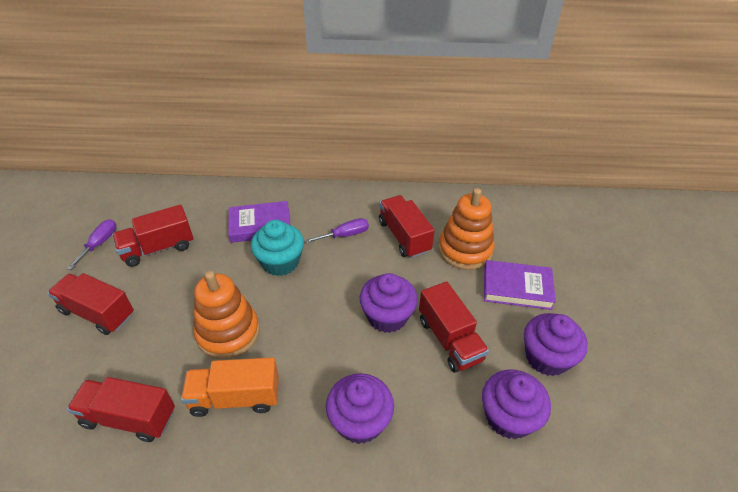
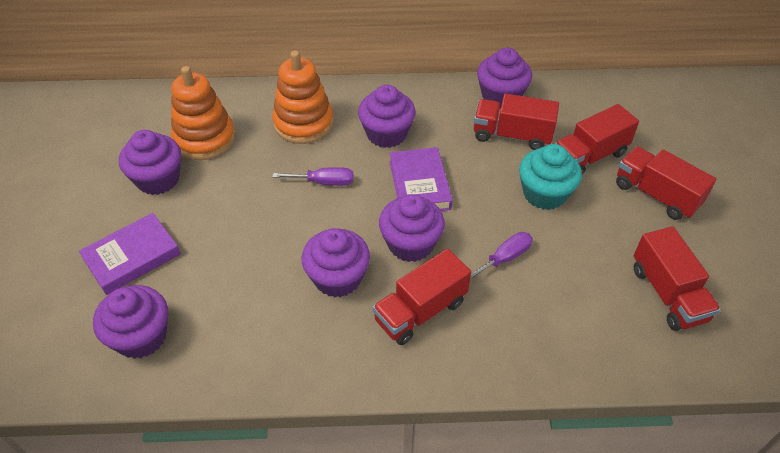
orange truck: 1 -> 0
purple cupcake: 4 -> 6

